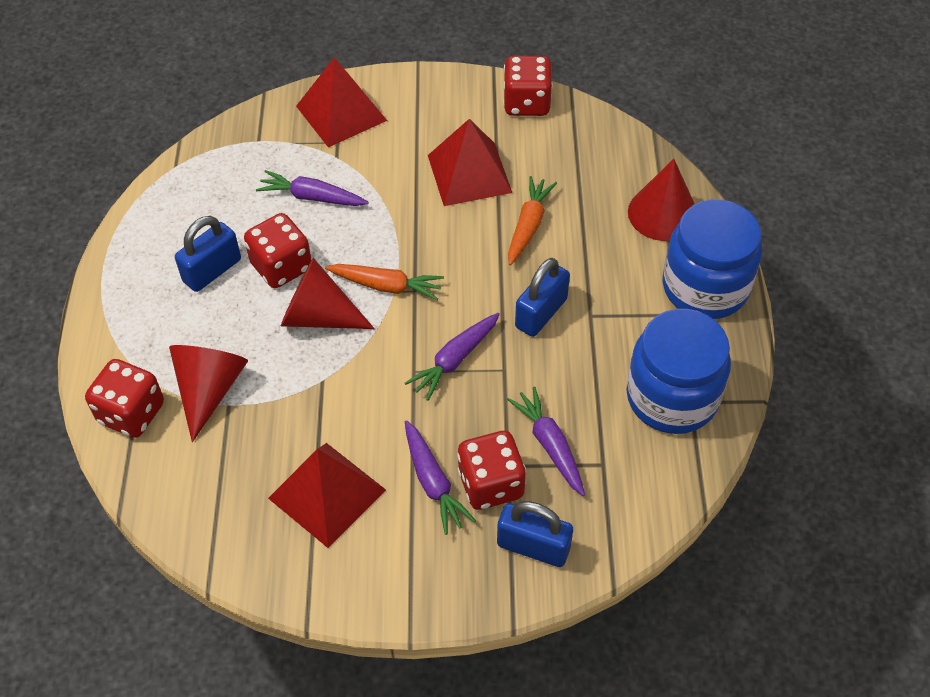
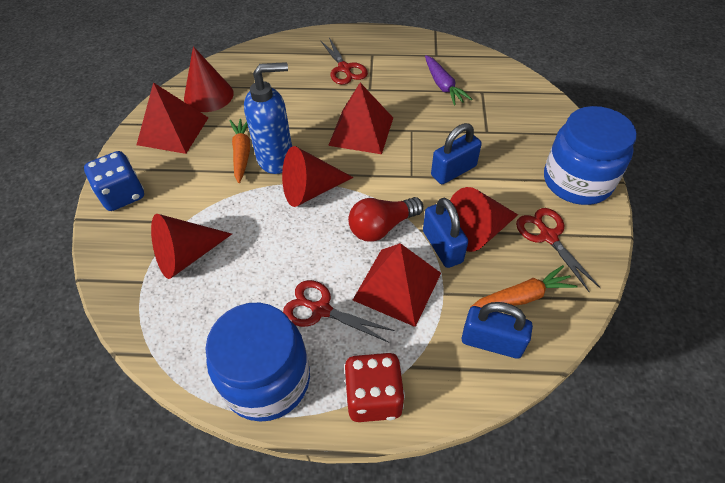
blue dice: 0 -> 1
blue soap dispenser: 0 -> 1
purple carrot: 4 -> 1
red cone: 3 -> 4
red dice: 4 -> 1
red light bulb: 0 -> 1
red scissors: 0 -> 3

